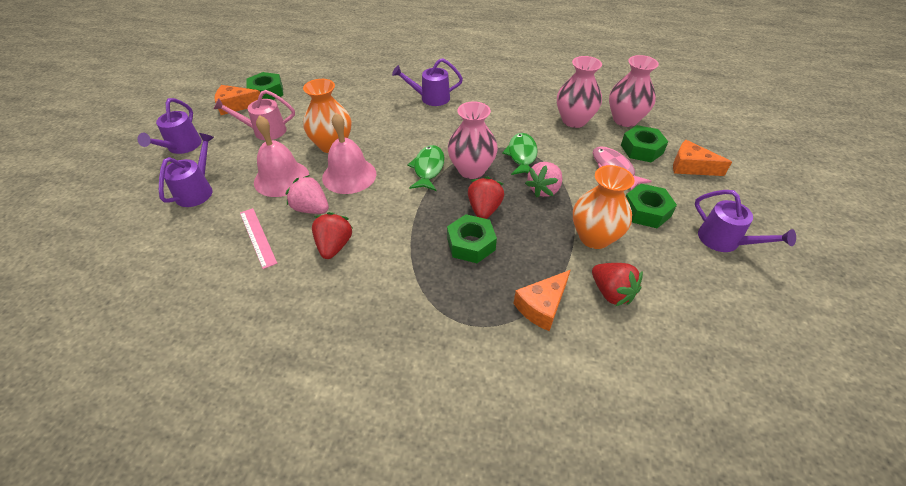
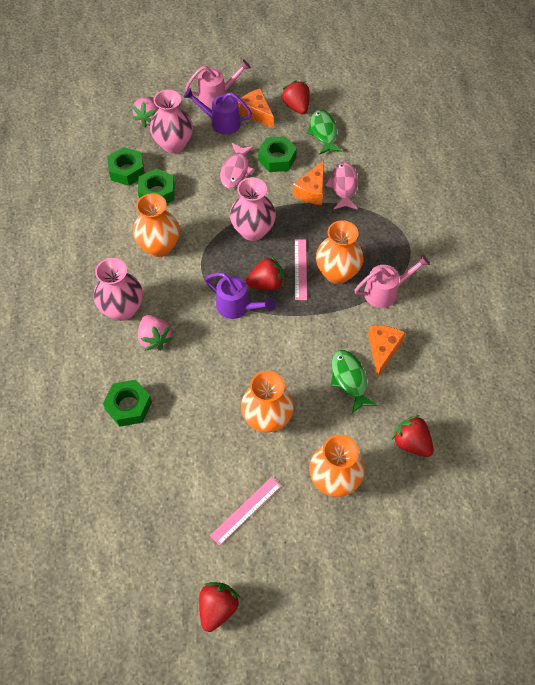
orange vase: 2 -> 4
pink bell: 2 -> 0
pink fish: 1 -> 2
pink ruler: 1 -> 2
pink watering can: 1 -> 2
purple watering can: 4 -> 2
red strawberry: 3 -> 4

